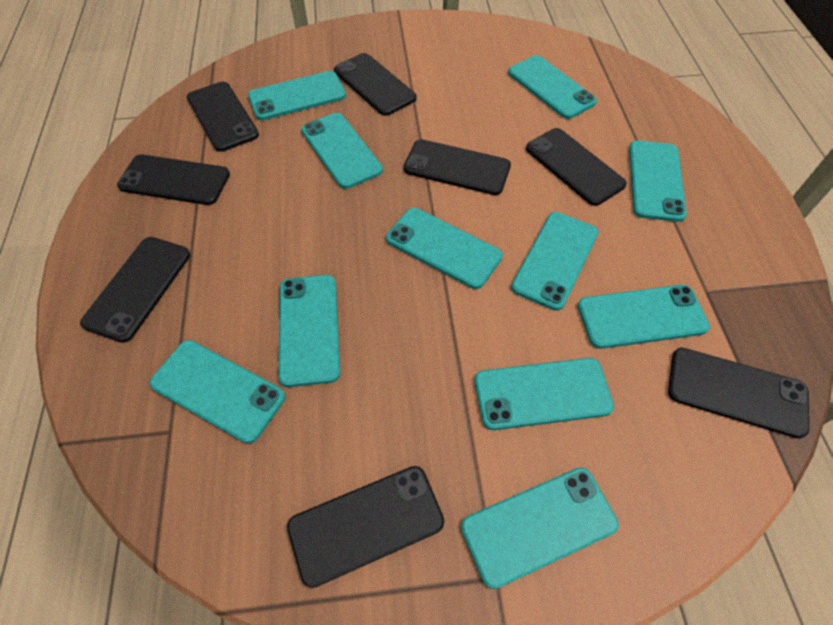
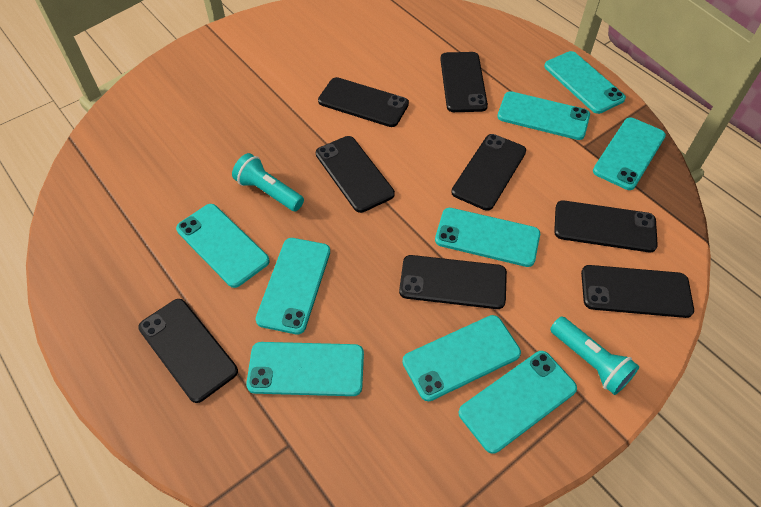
turquoise flashlight: 0 -> 2
turquoise phone: 11 -> 9

